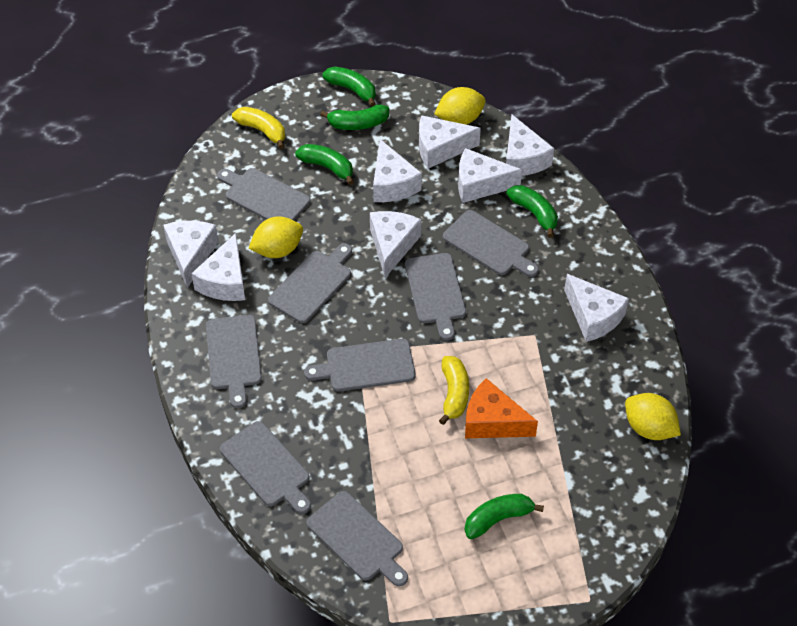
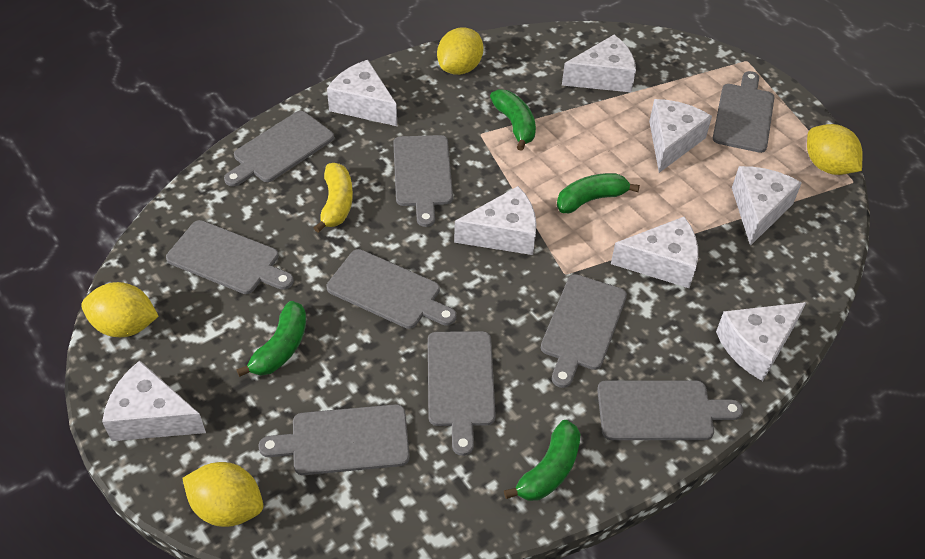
green banana: 5 -> 4
grey cutting board: 8 -> 9
orange cheese: 1 -> 0
yellow banana: 2 -> 1
yellow lemon: 3 -> 4

